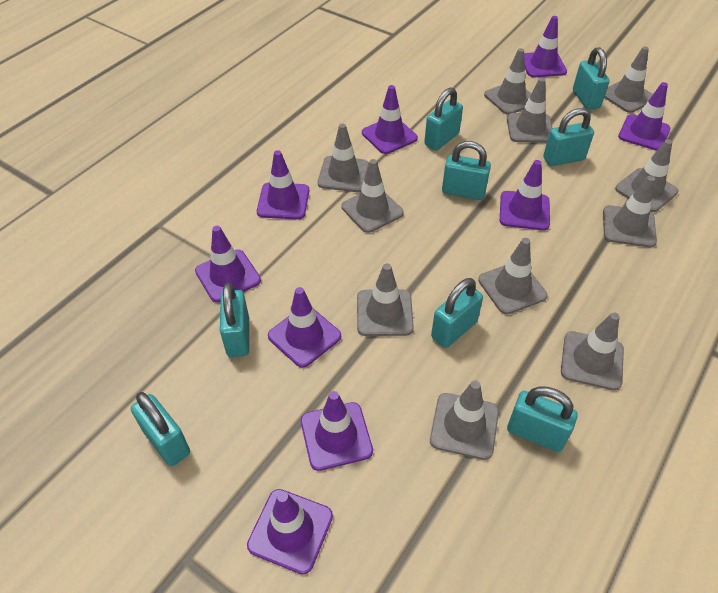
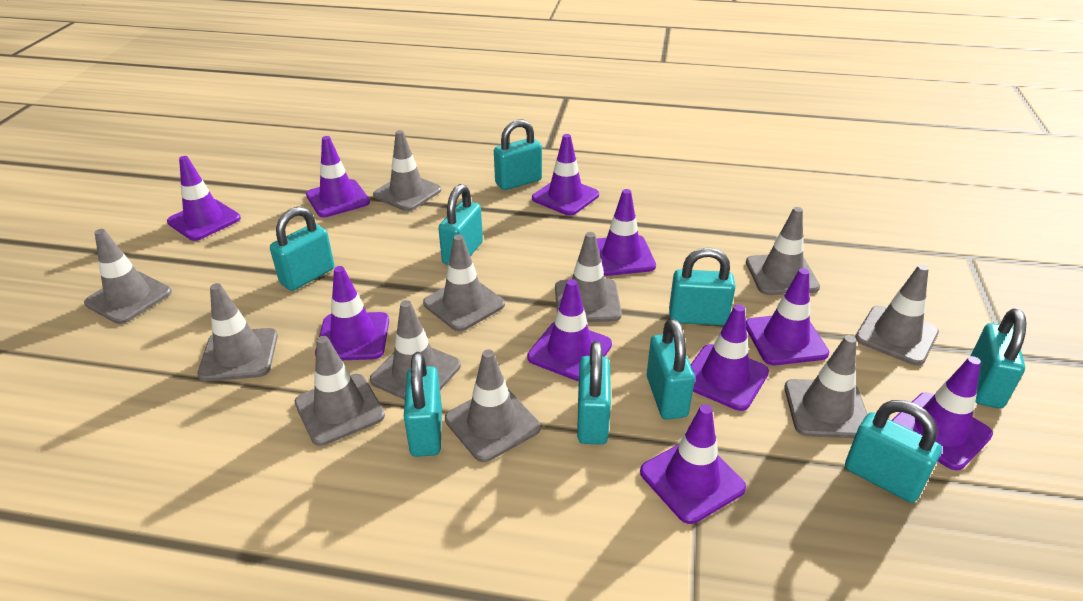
purple traffic cone: 9 -> 10
turquoise padlock: 8 -> 9

